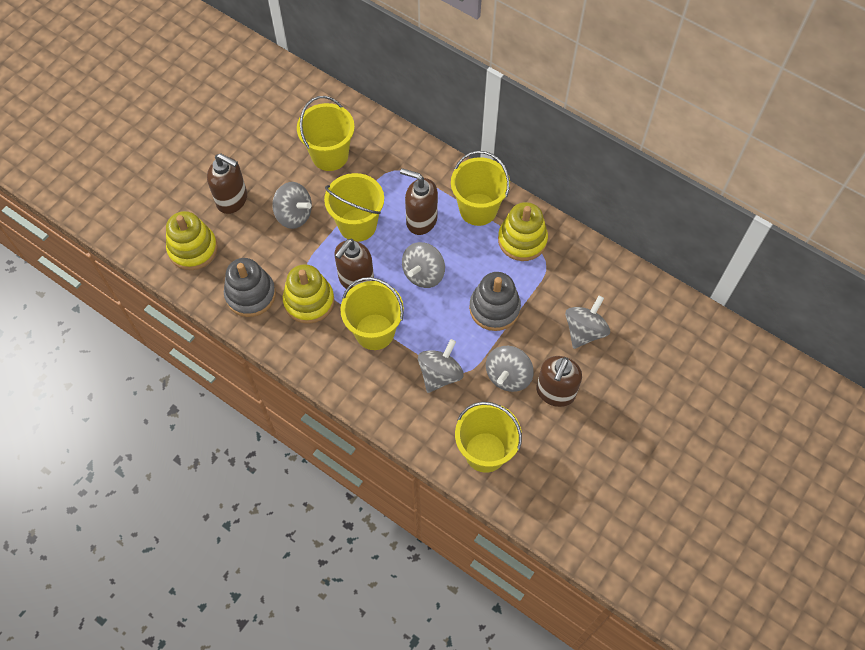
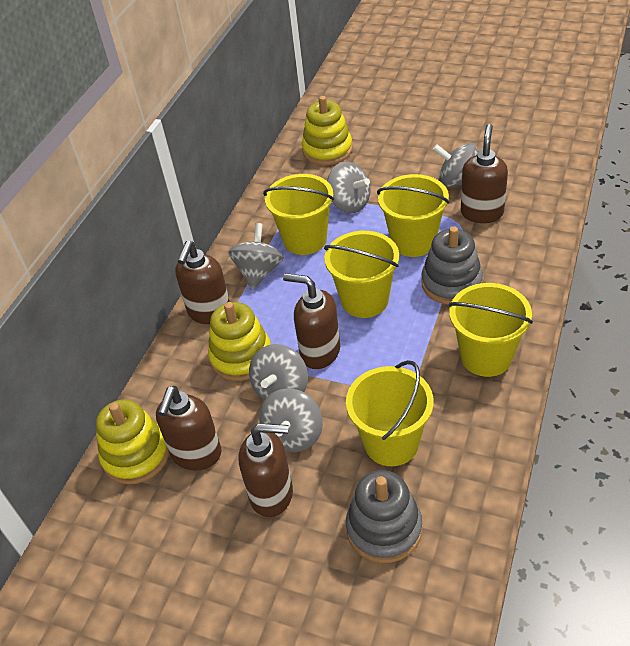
brown soap dispenser: 4 -> 5

